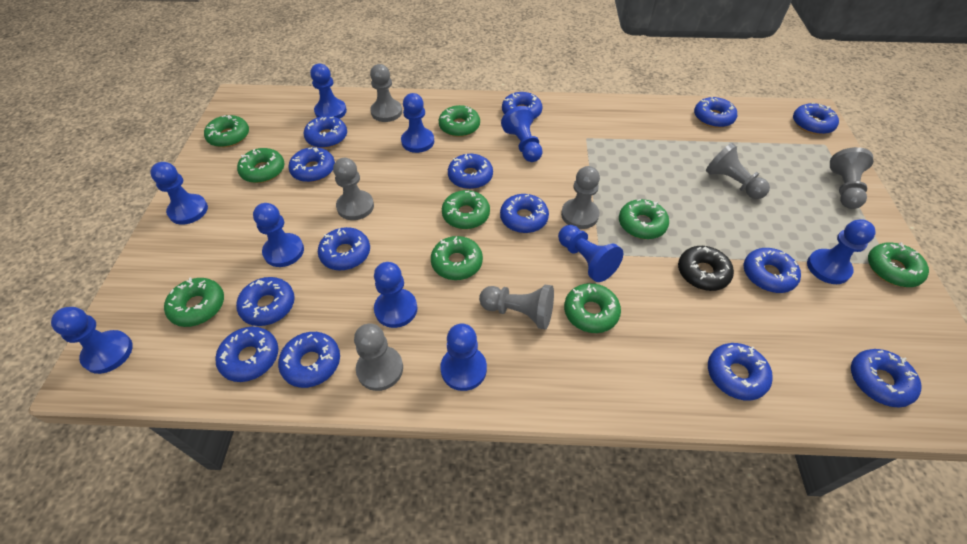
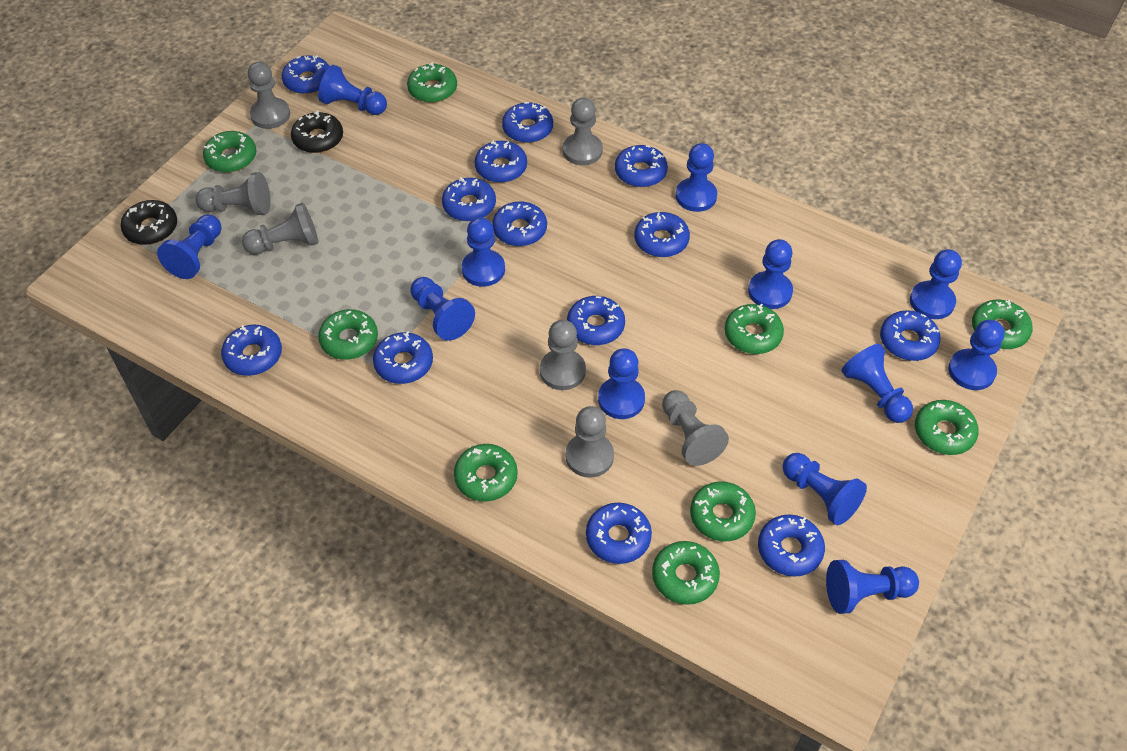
black donut: 1 -> 2
blue donut: 14 -> 13
blue pawn: 10 -> 12

